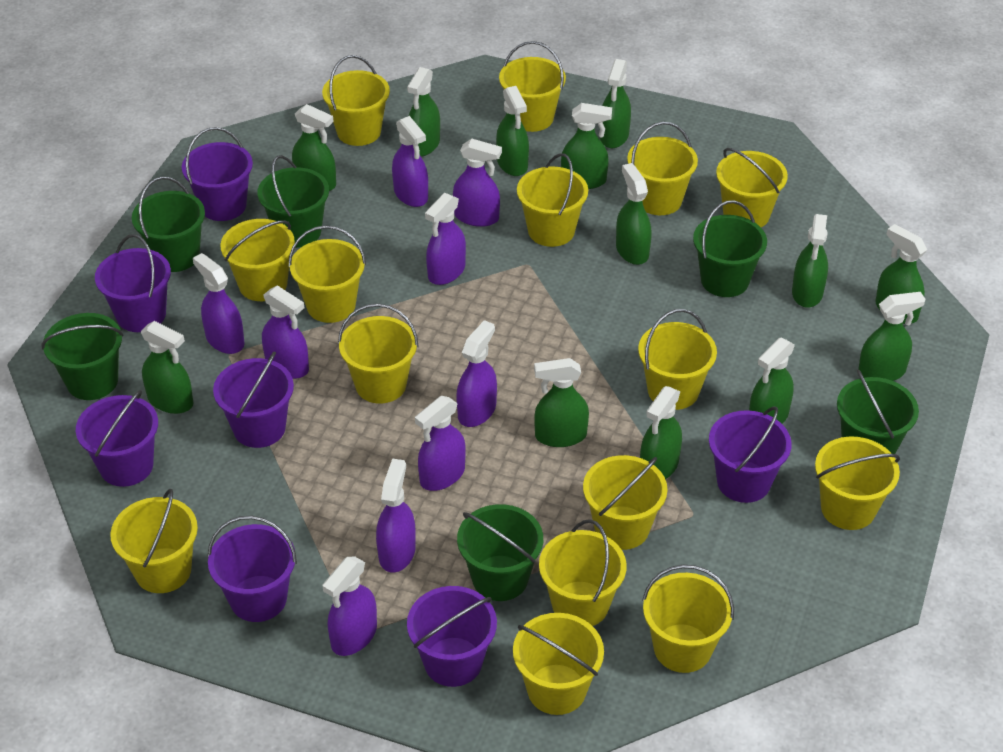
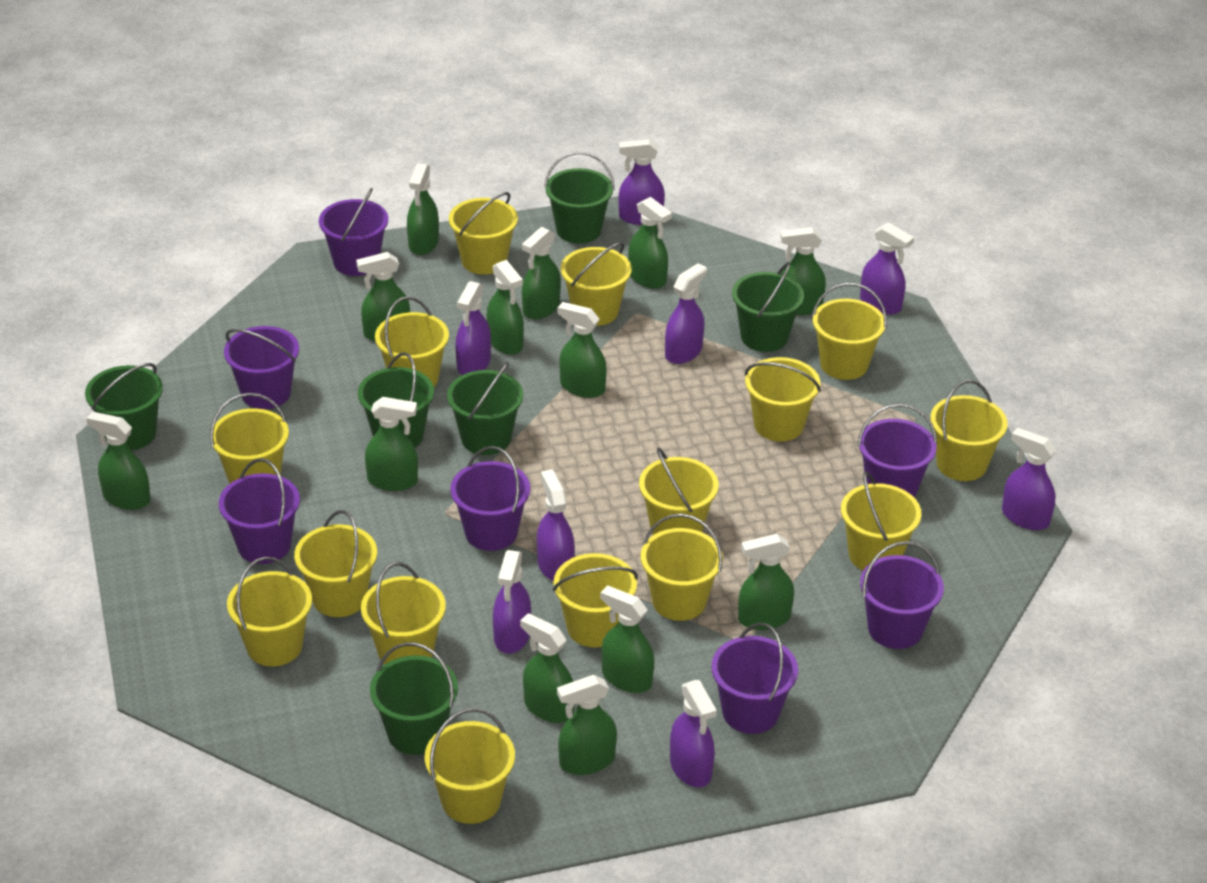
purple spray bottle: 9 -> 8

